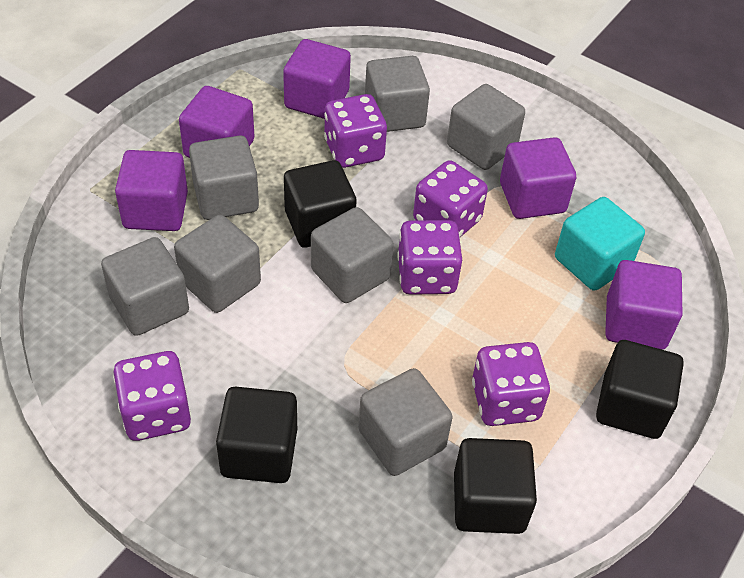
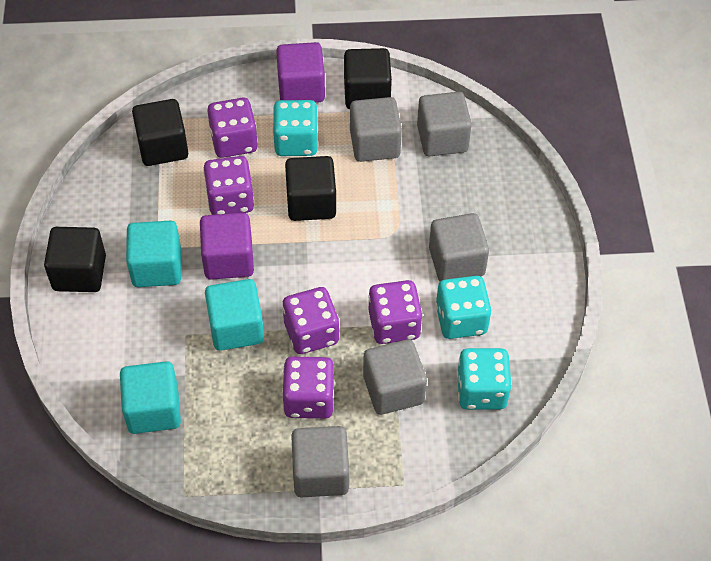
grey cube: 7 -> 5
purple cube: 5 -> 2
turquoise cube: 1 -> 3
turquoise dice: 0 -> 3

